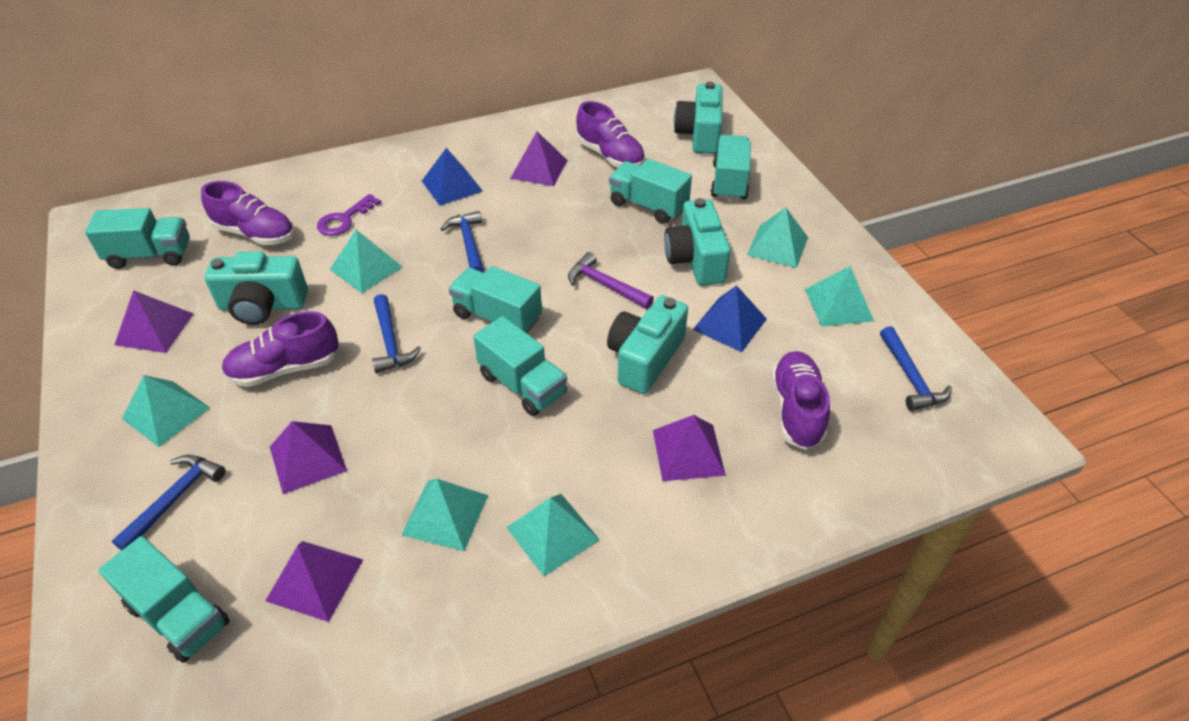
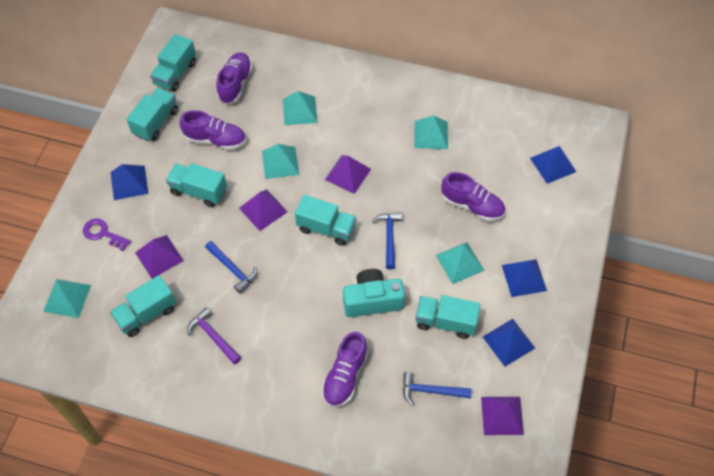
blue hammer: 4 -> 3
blue pyramid: 2 -> 4
purple pyramid: 5 -> 4
turquoise camera: 4 -> 1
turquoise pyramid: 6 -> 5

